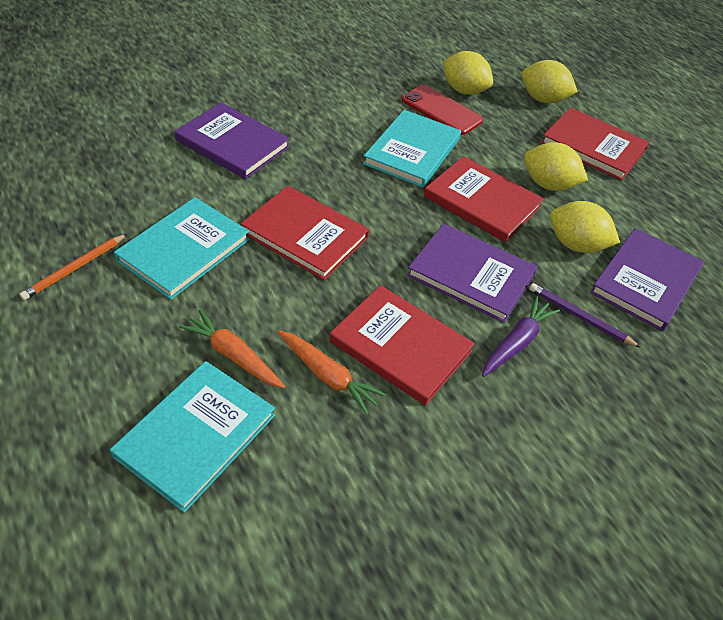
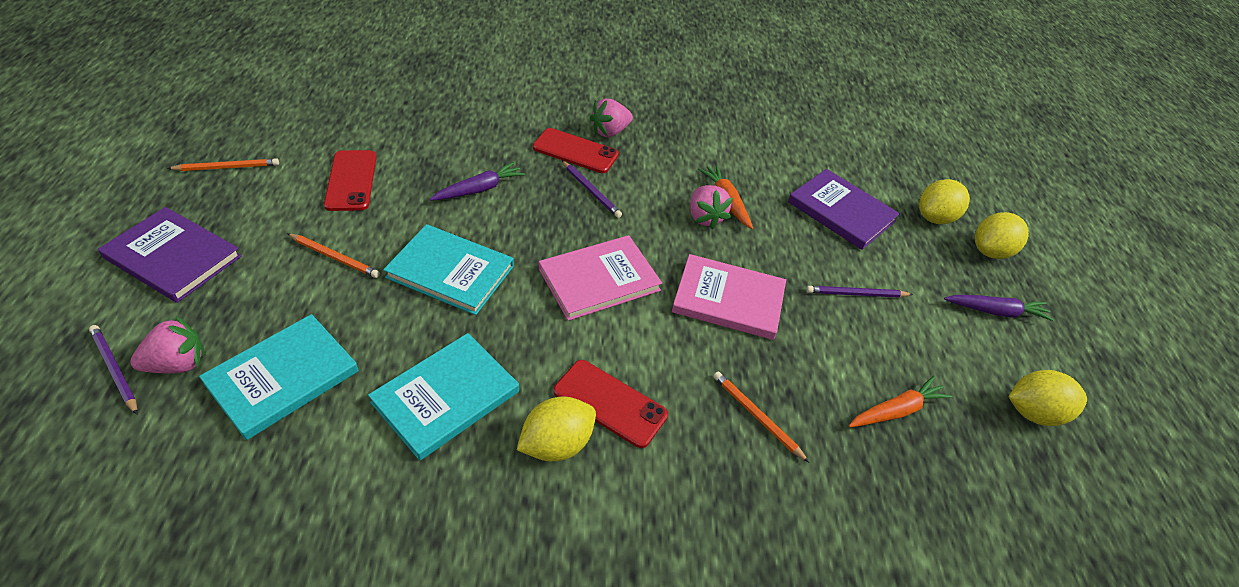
orange pencil: 1 -> 3
pink book: 0 -> 2
pink strawberry: 0 -> 3
purple book: 3 -> 2
purple carrot: 1 -> 2
purple pencil: 1 -> 3
red book: 4 -> 0
red phone: 1 -> 3

